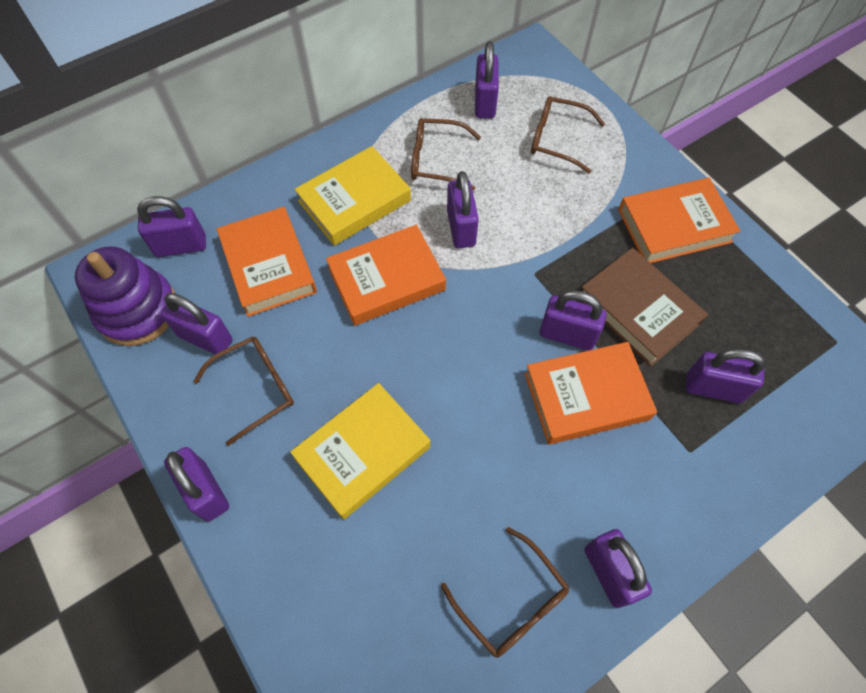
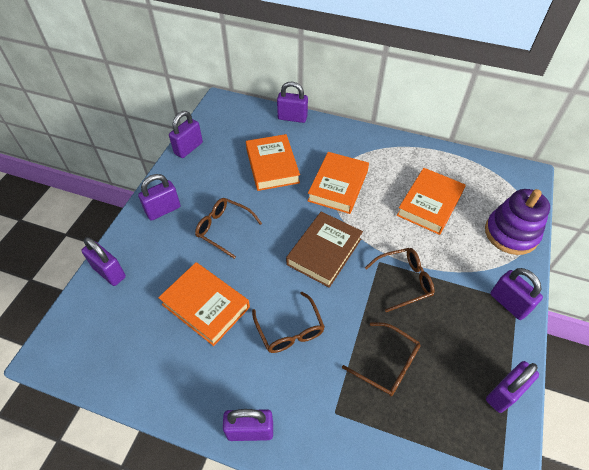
purple padlock: 8 -> 7
yellow book: 2 -> 0

